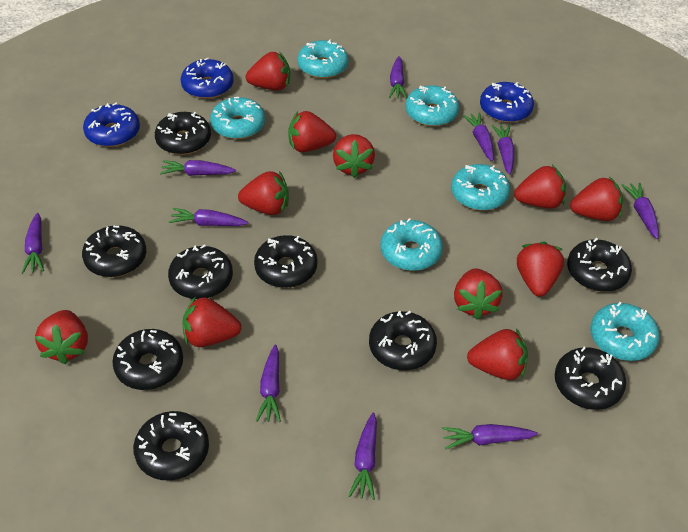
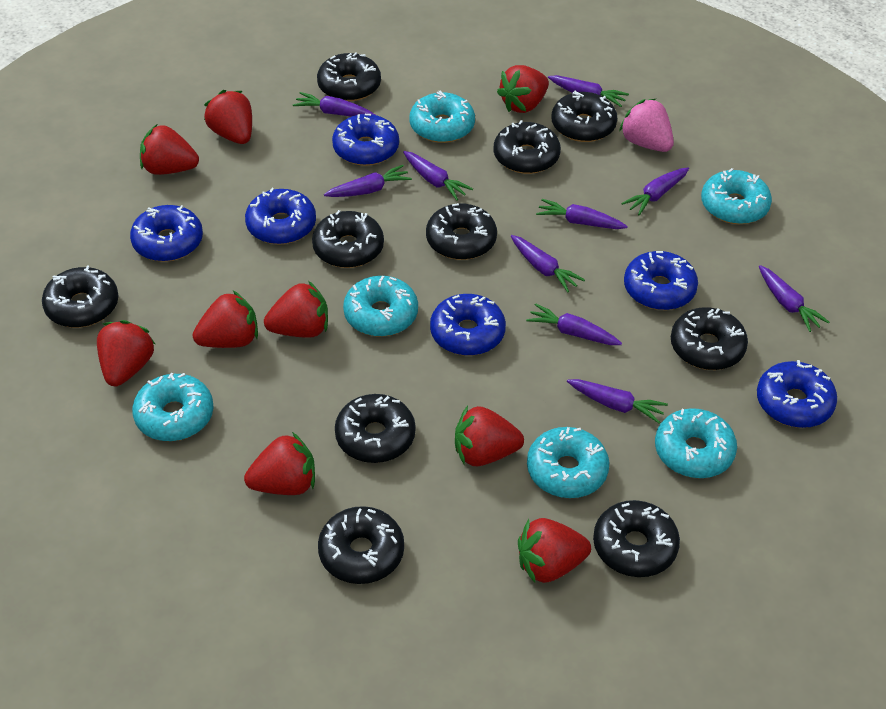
black donut: 9 -> 10
blue donut: 3 -> 6
pink strawberry: 0 -> 1
red strawberry: 11 -> 9

